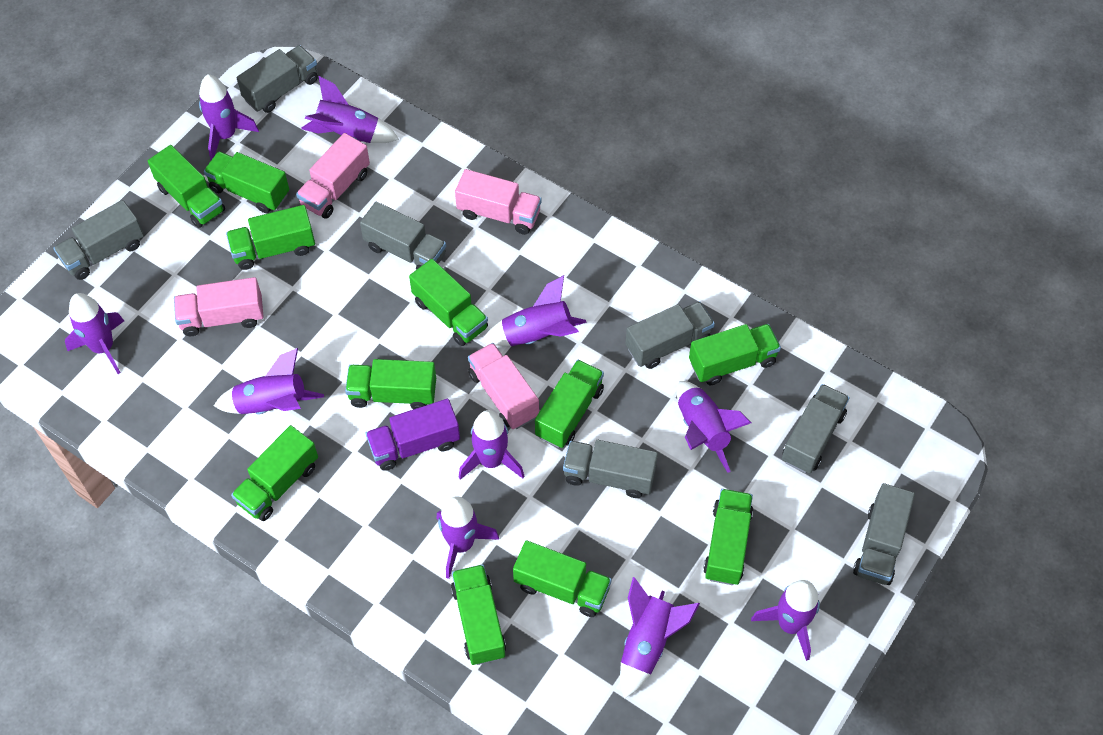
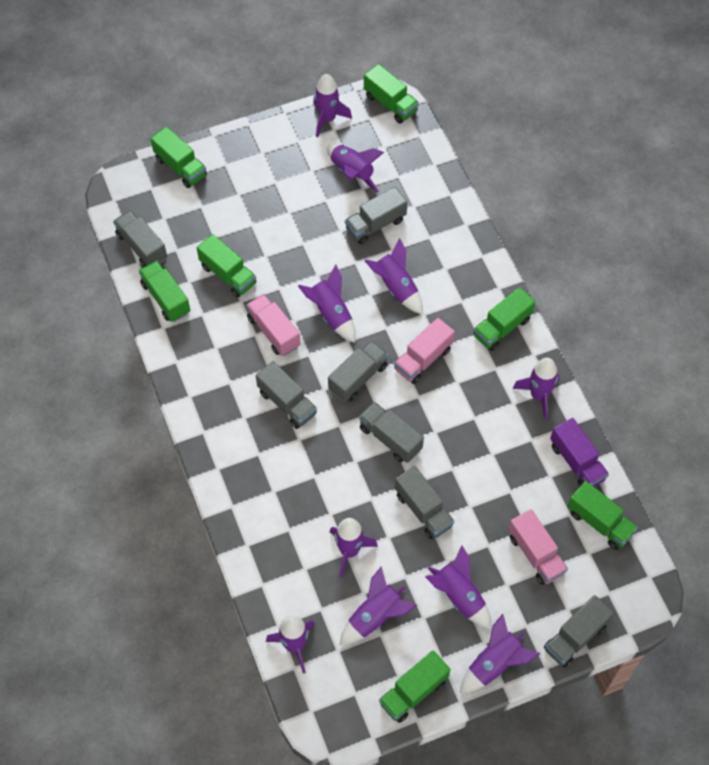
green truck: 11 -> 7
pink truck: 4 -> 3

